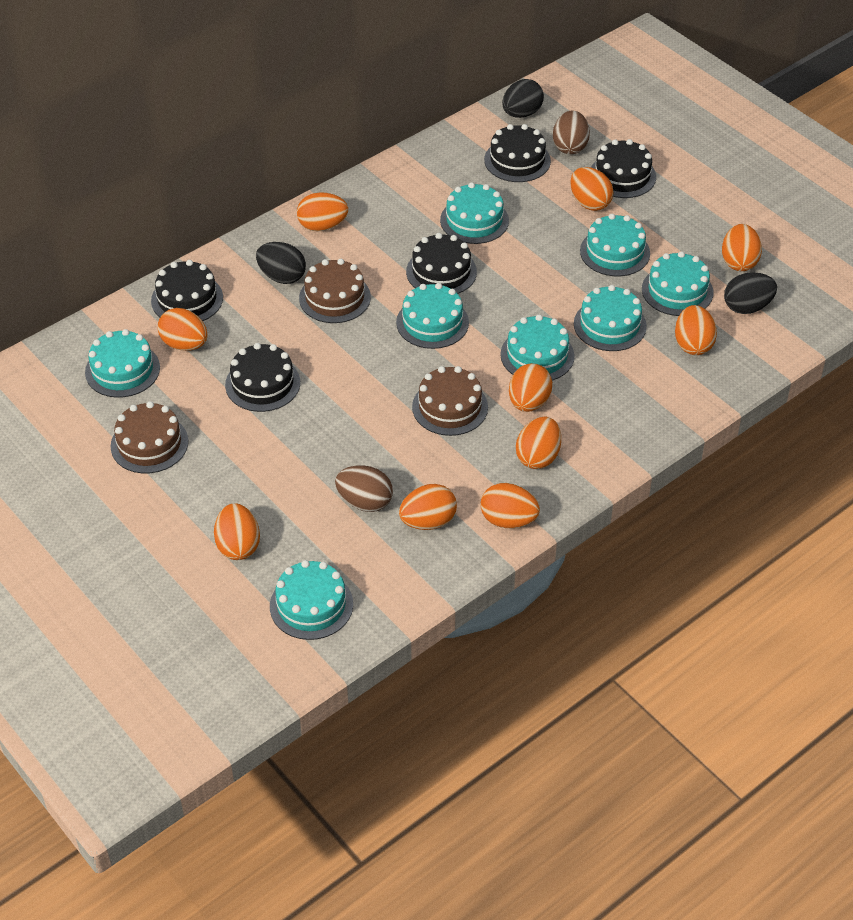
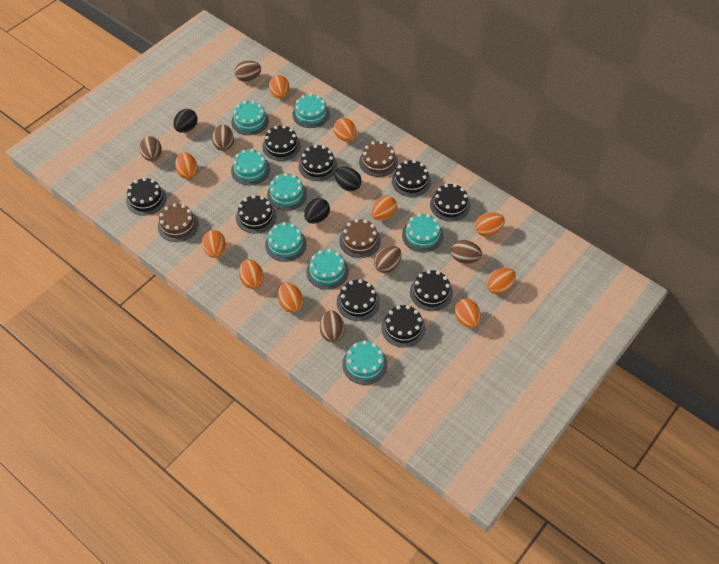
black cake: 5 -> 9
brown egg: 2 -> 6

